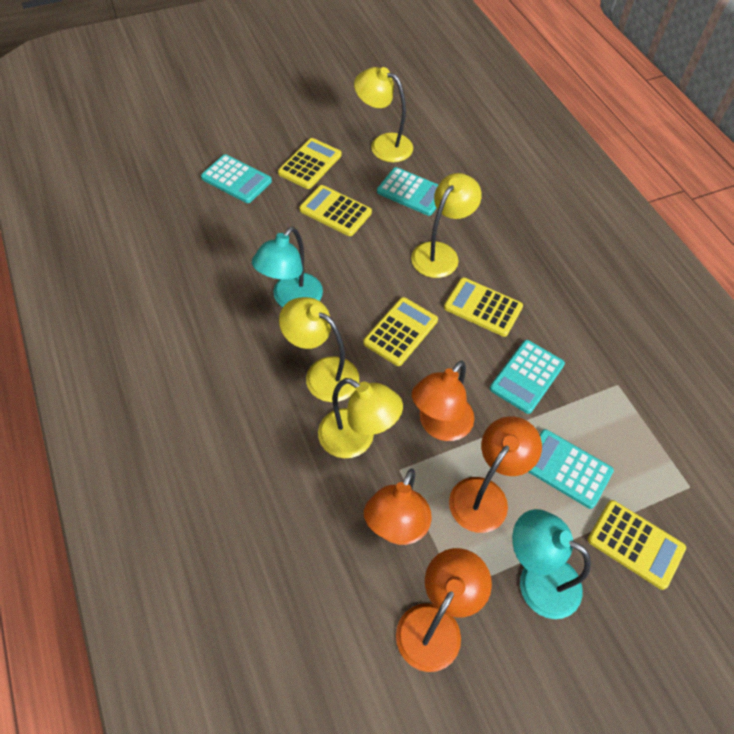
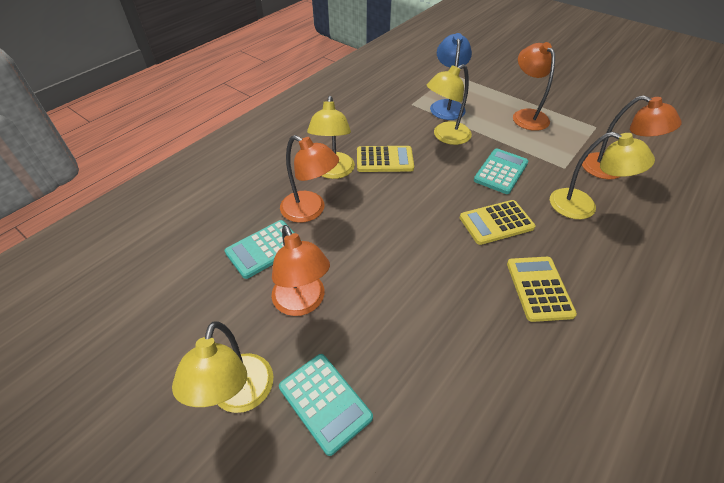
blue lamp: 0 -> 1
turquoise calculator: 4 -> 3
turquoise lamp: 2 -> 0
yellow calculator: 5 -> 3

